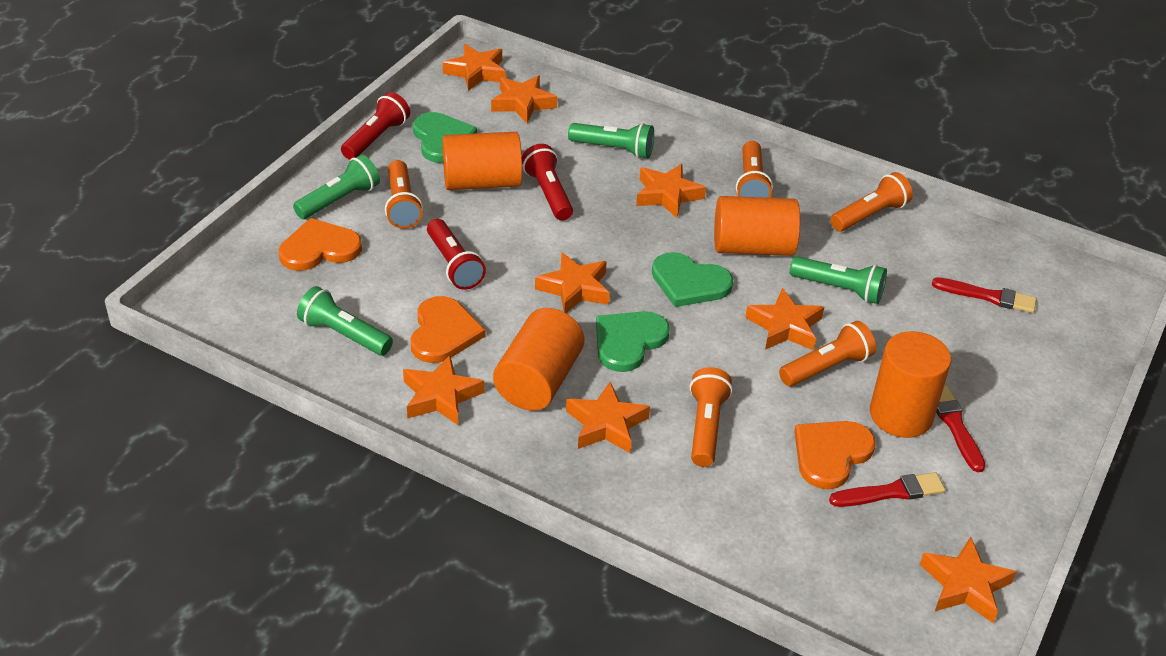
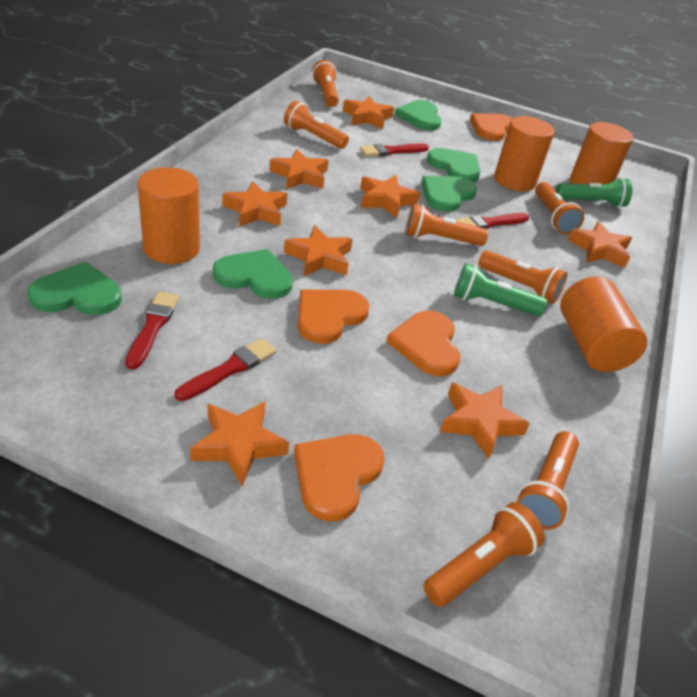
green flashlight: 4 -> 2
green heart: 3 -> 5
orange flashlight: 5 -> 7
orange heart: 3 -> 4
red brush: 3 -> 4
red flashlight: 3 -> 0

